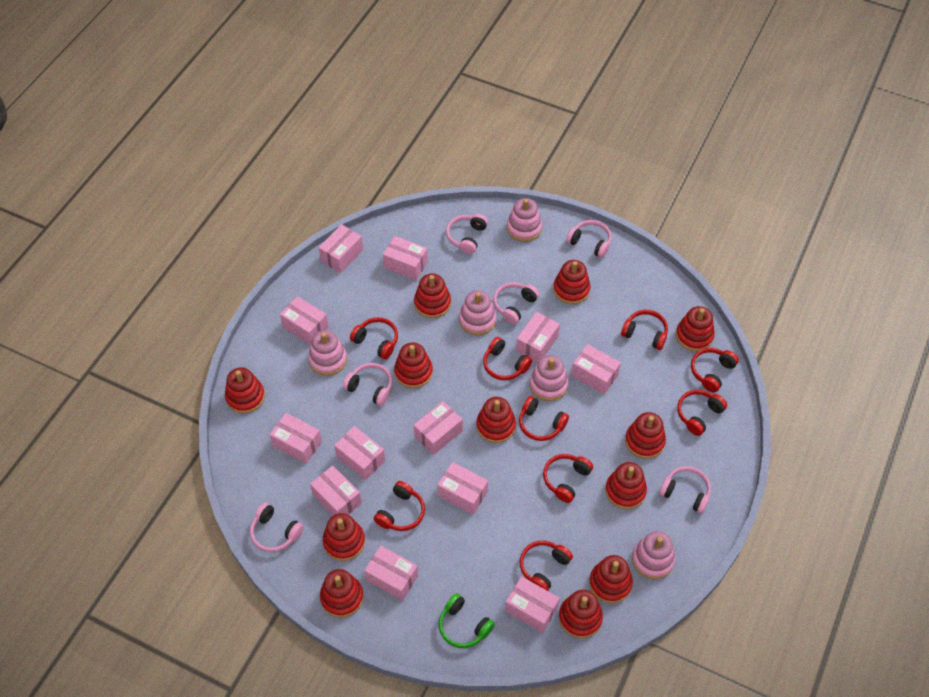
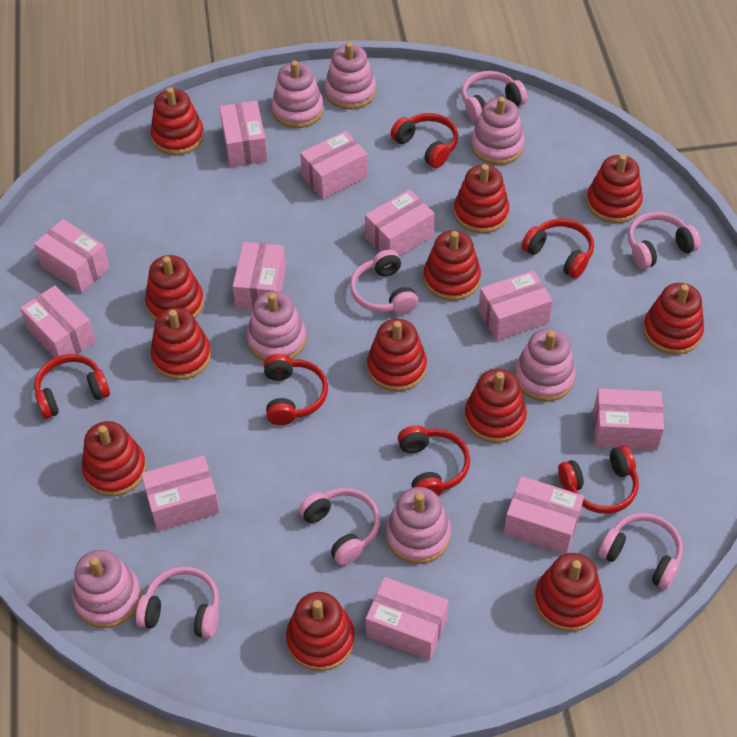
green headphones: 1 -> 0
pink box: 12 -> 11
pink stacking toy: 5 -> 7
red headphones: 9 -> 6

